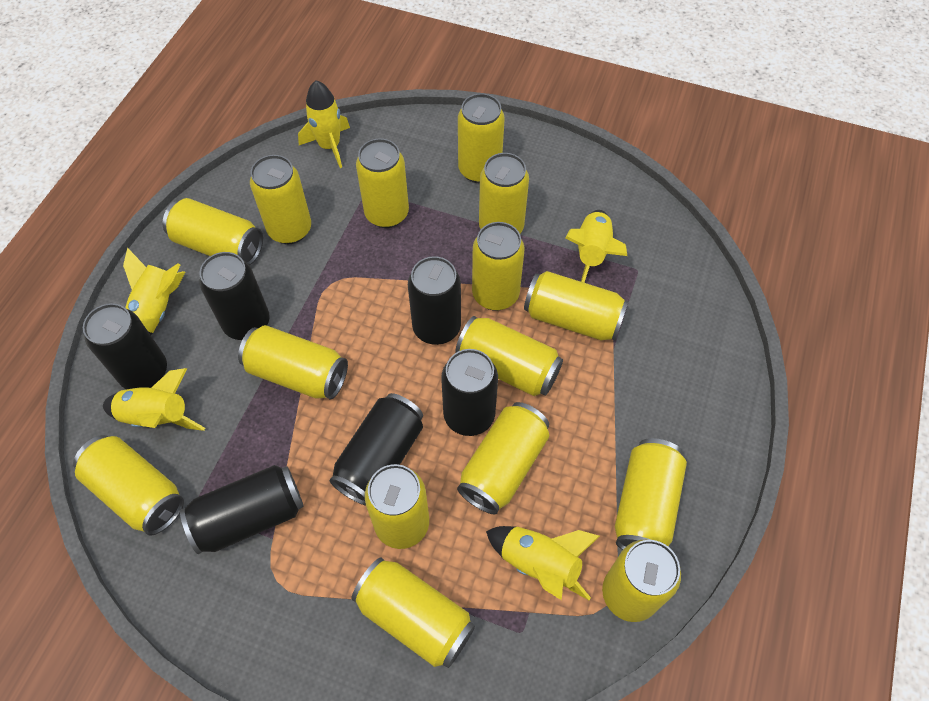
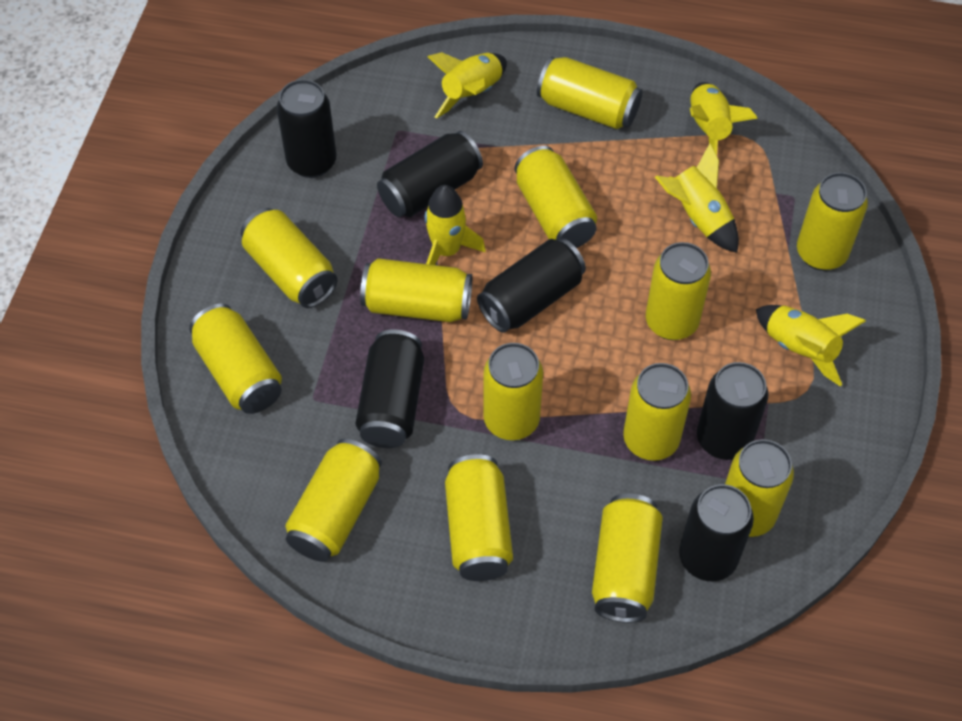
yellow can: 15 -> 13

